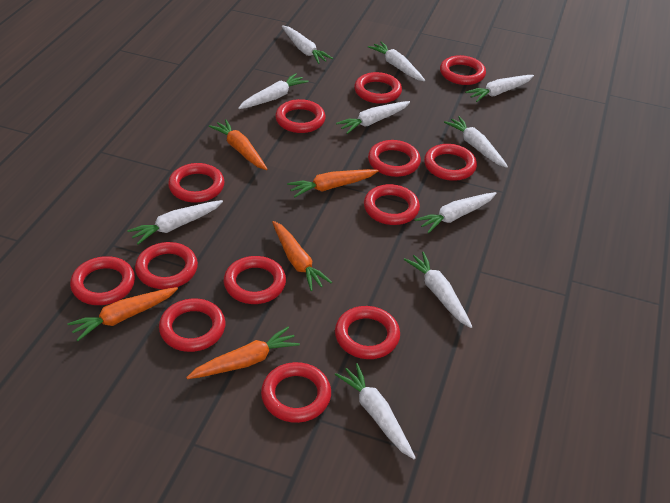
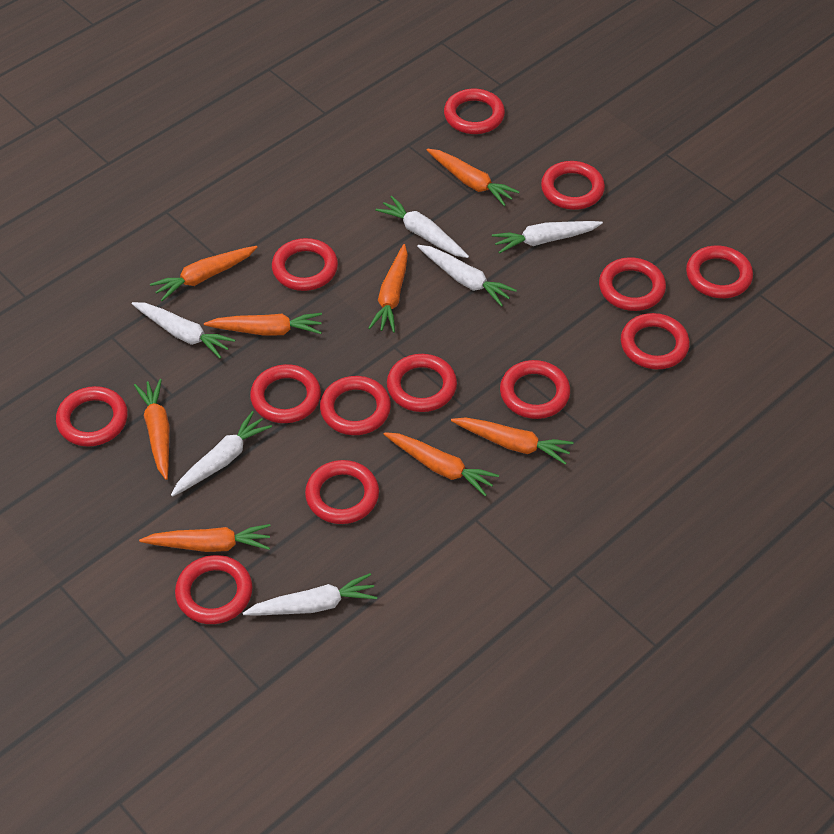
orange carrot: 5 -> 8
white carrot: 10 -> 6

